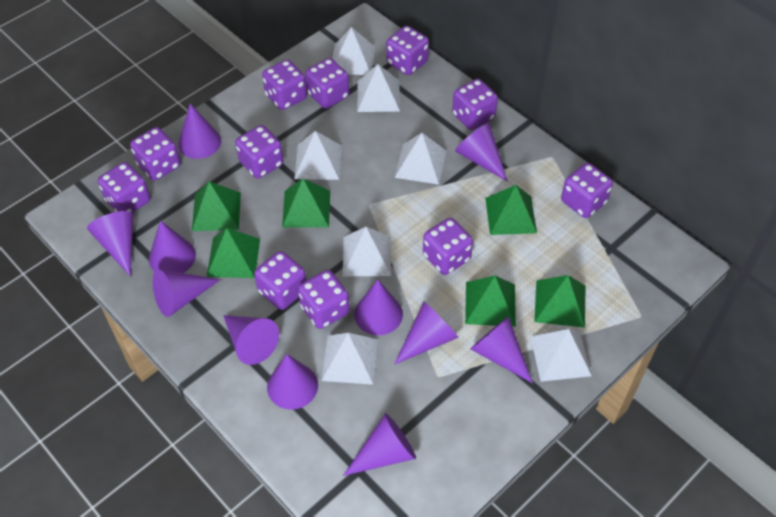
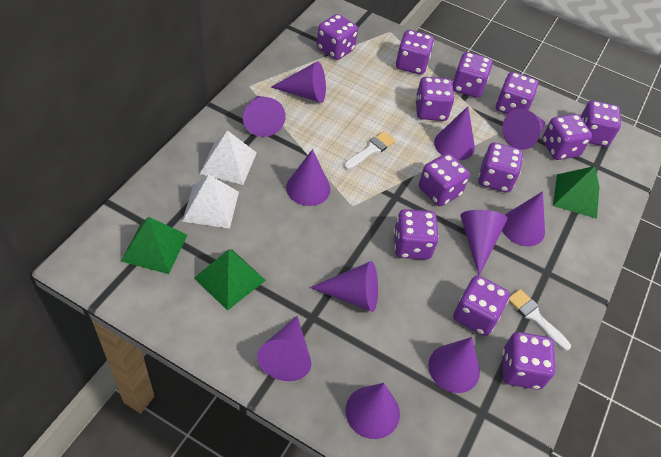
green pyramid: 6 -> 3
purple dice: 11 -> 12
white brush: 0 -> 2
white pyramid: 7 -> 2

